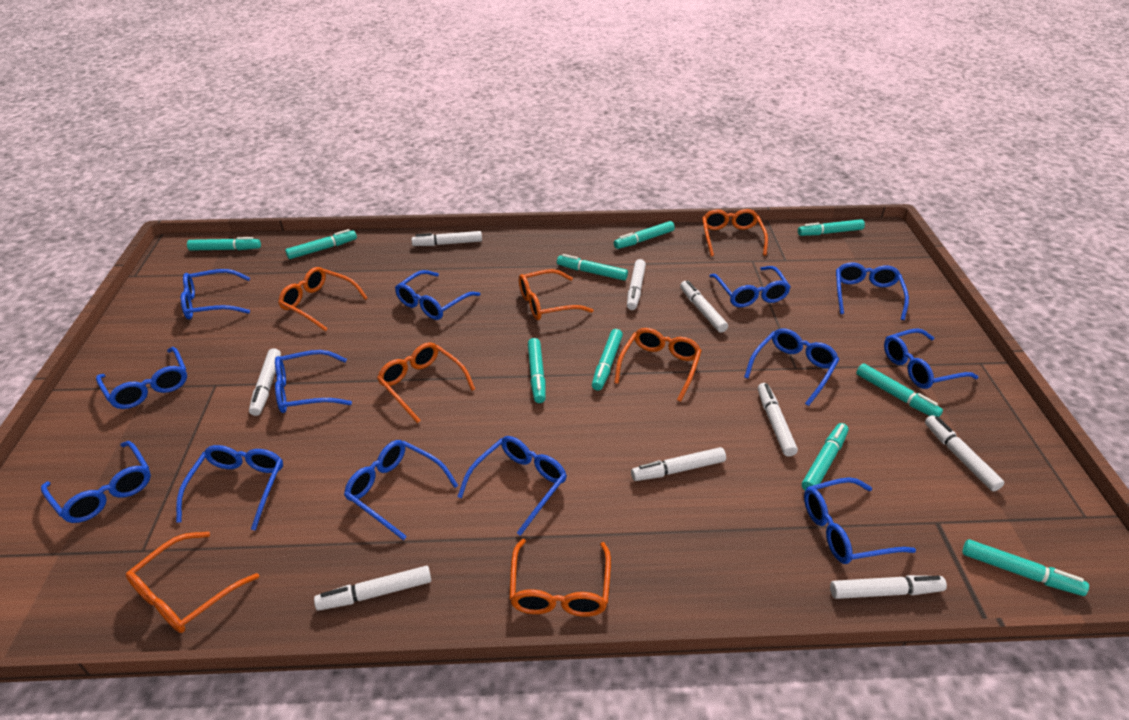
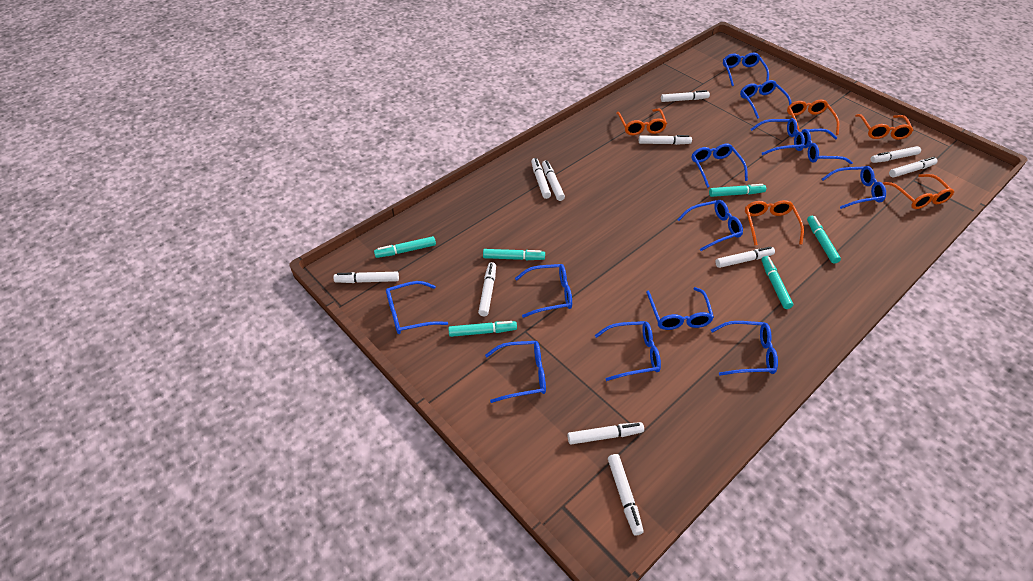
orange glasses: 7 -> 5
turquoise marker: 10 -> 6
white marker: 9 -> 11

